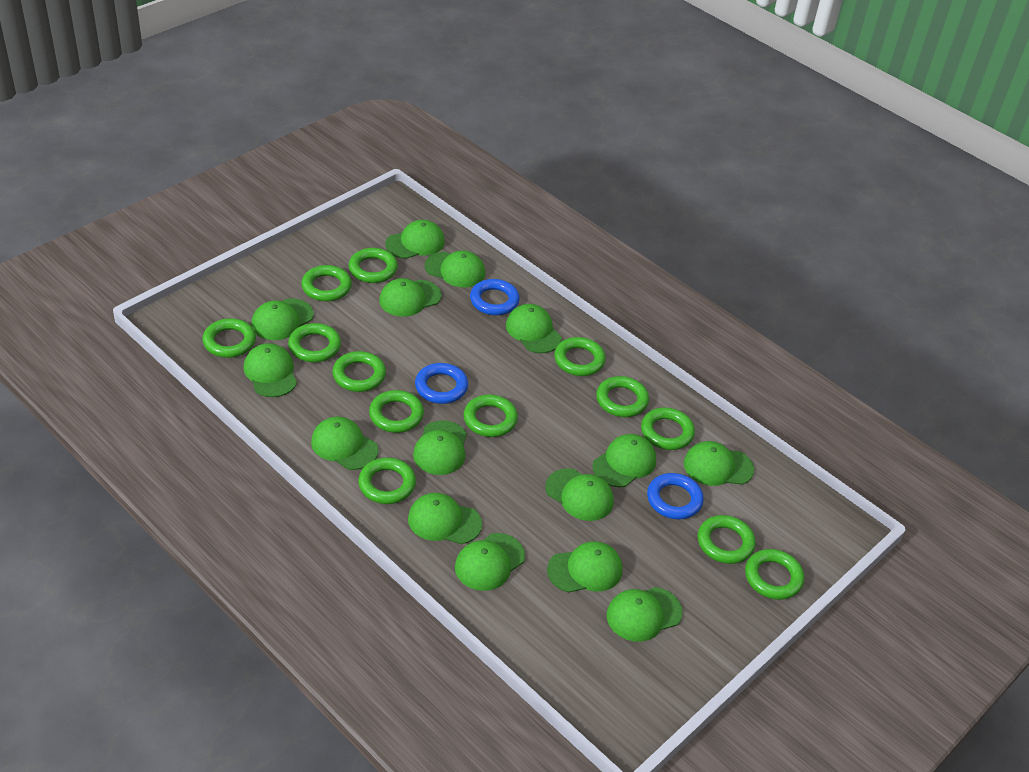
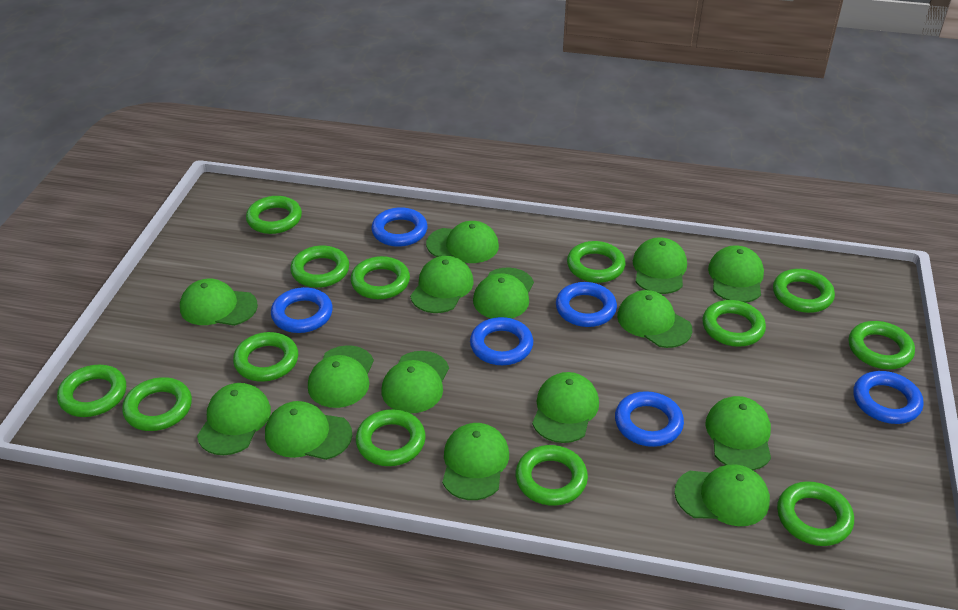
blue ring: 3 -> 6

